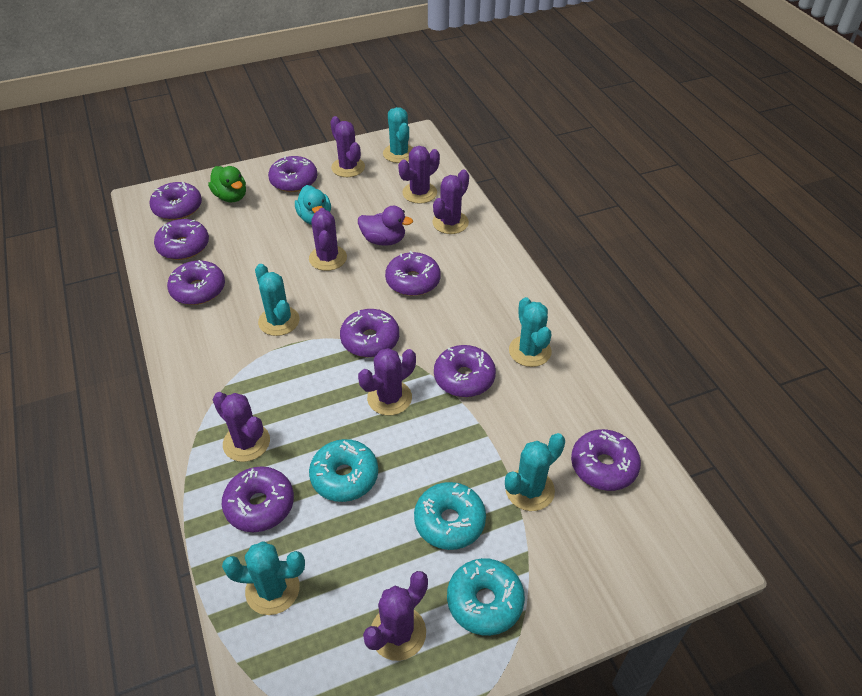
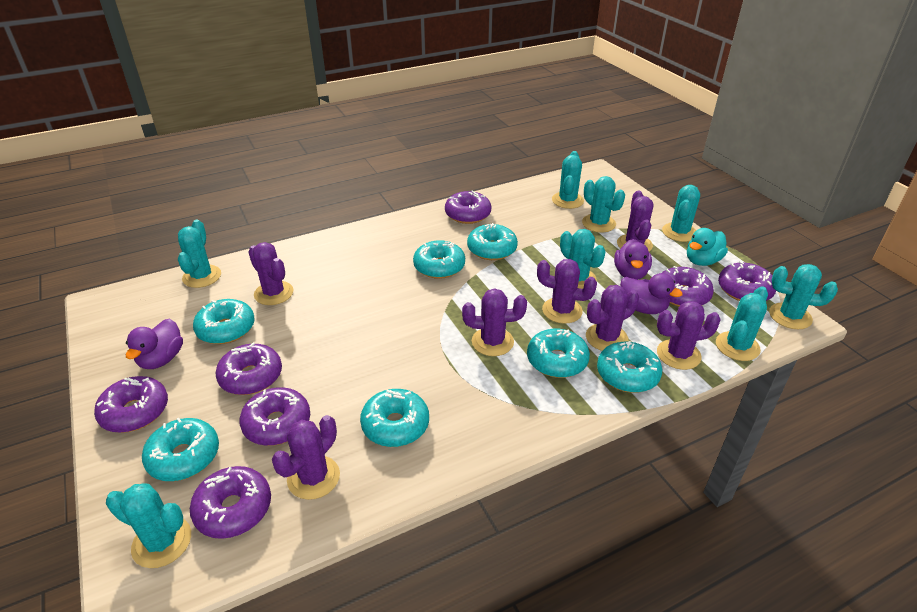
green duck: 1 -> 0
purple donut: 9 -> 7
purple duck: 1 -> 3
turquoise cactus: 5 -> 8
turquoise donut: 3 -> 7

